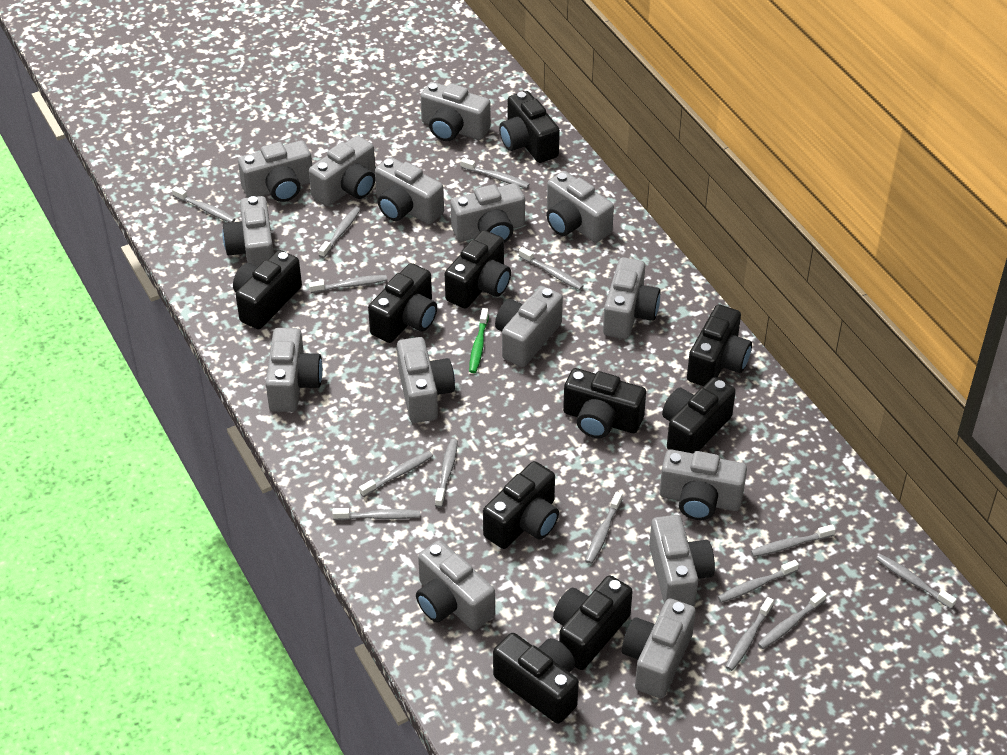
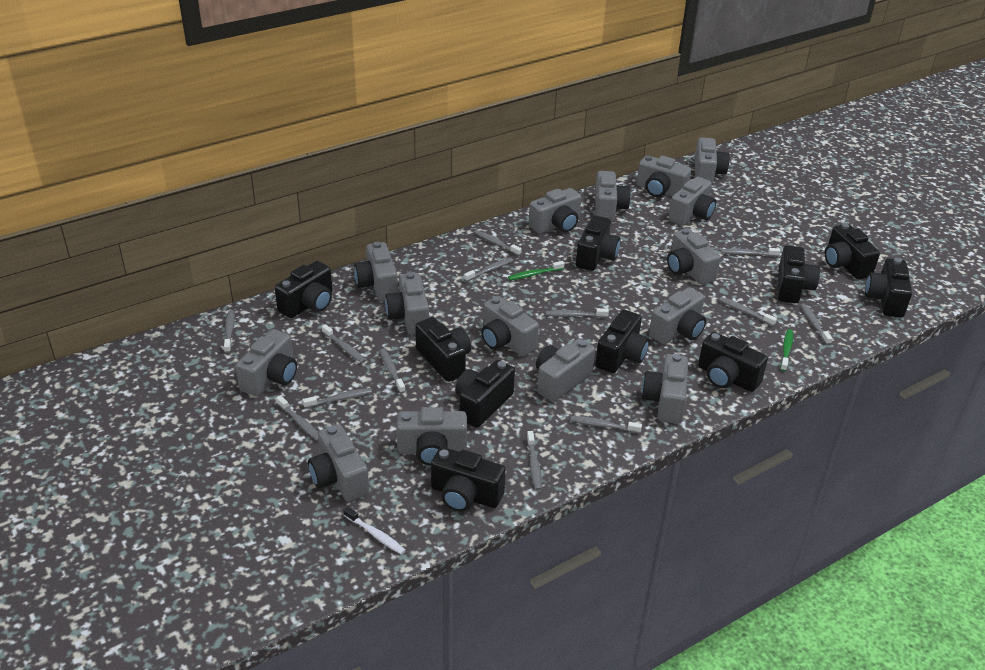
green toothbrush: 1 -> 2
grey toothbrush: 14 -> 13
white toothbrush: 0 -> 1

